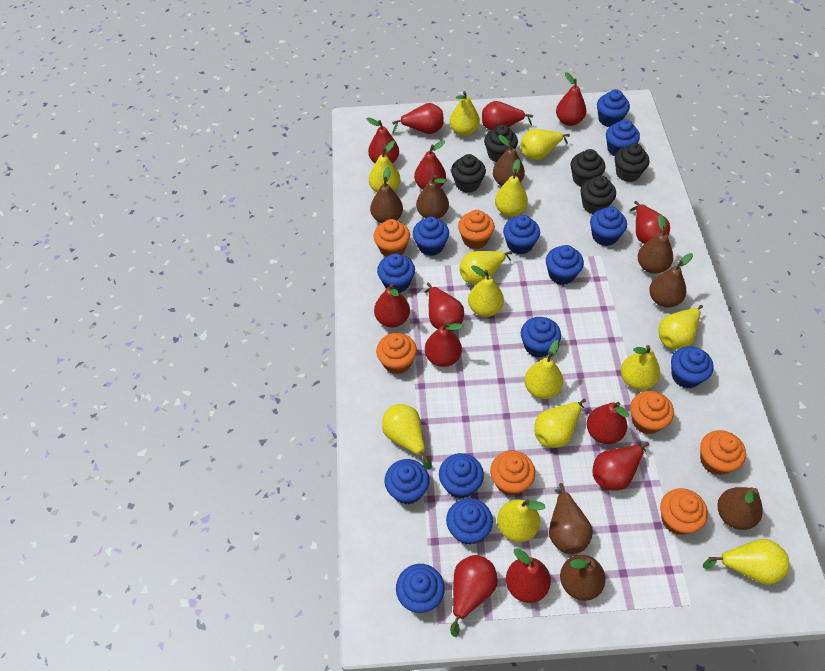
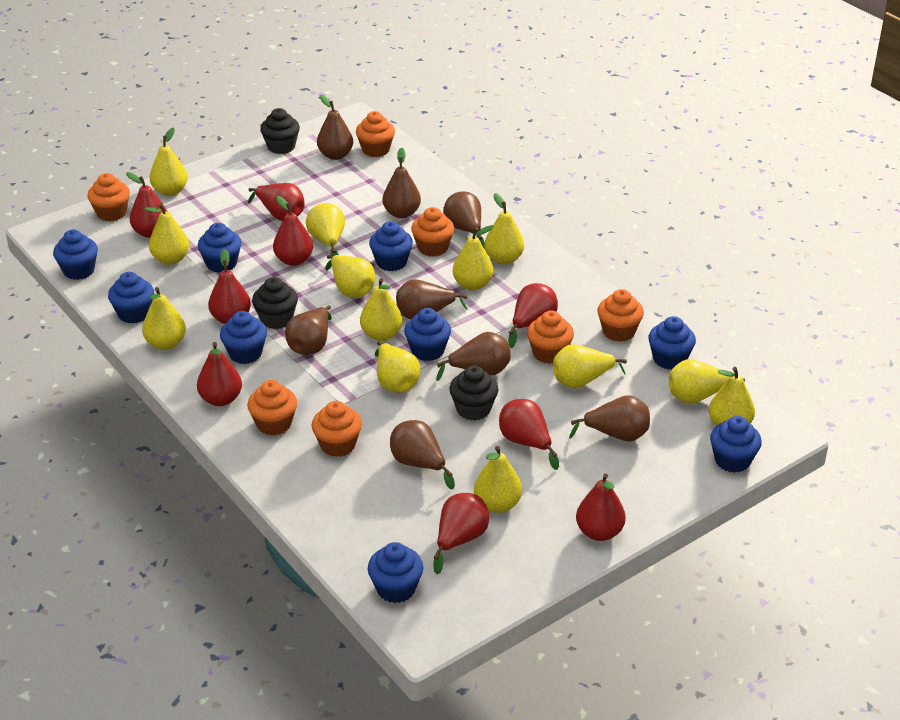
black cupcake: 5 -> 3
blue cupcake: 13 -> 9
red pear: 13 -> 9

